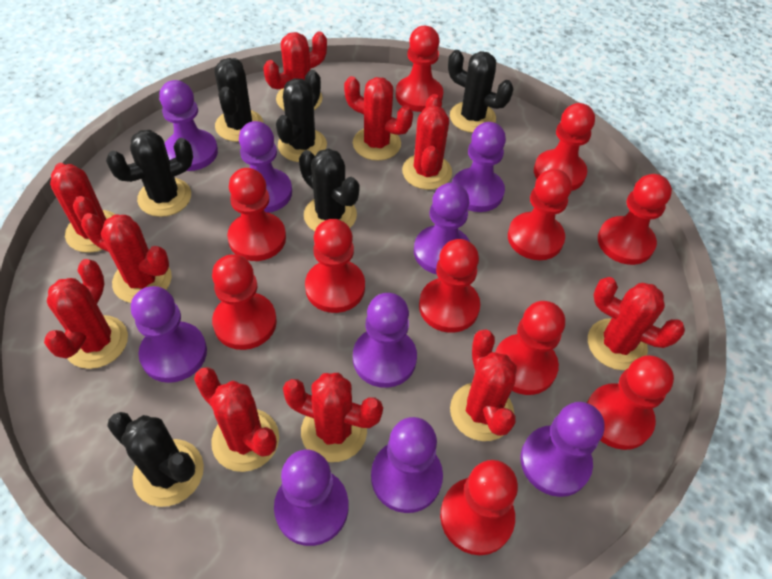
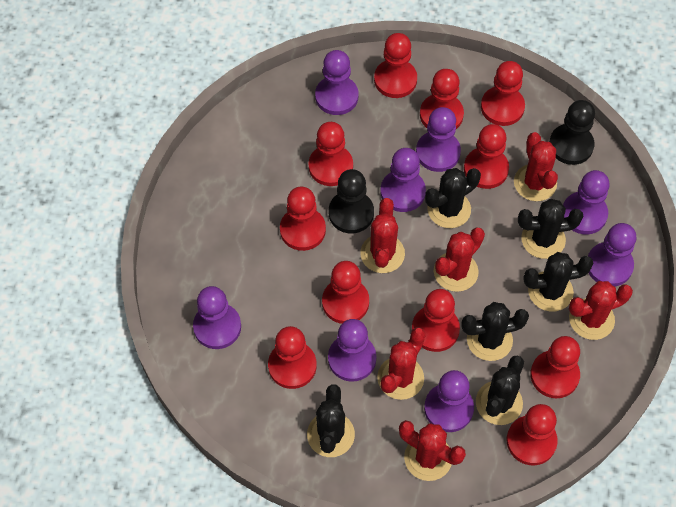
black pawn: 0 -> 2
purple pawn: 9 -> 8
red cactus: 10 -> 6

